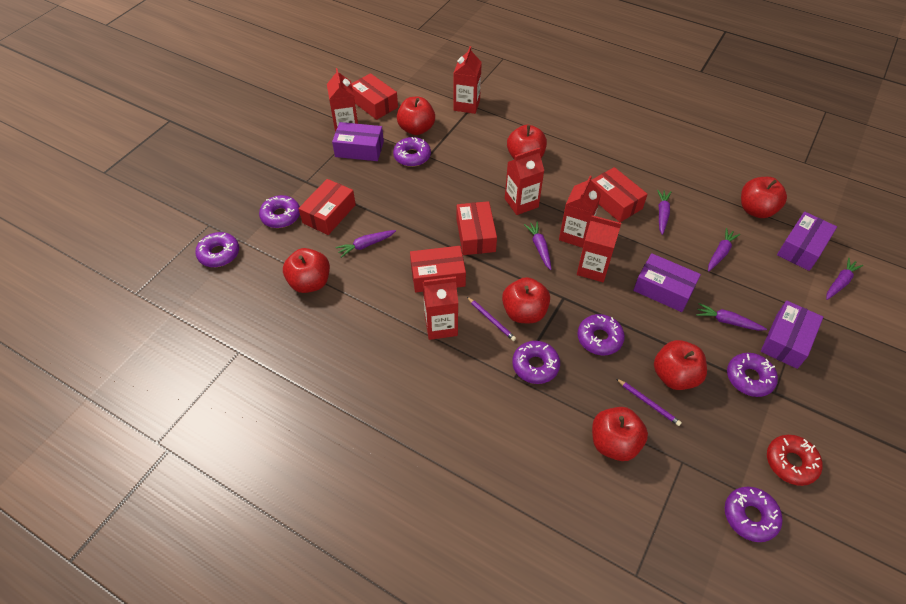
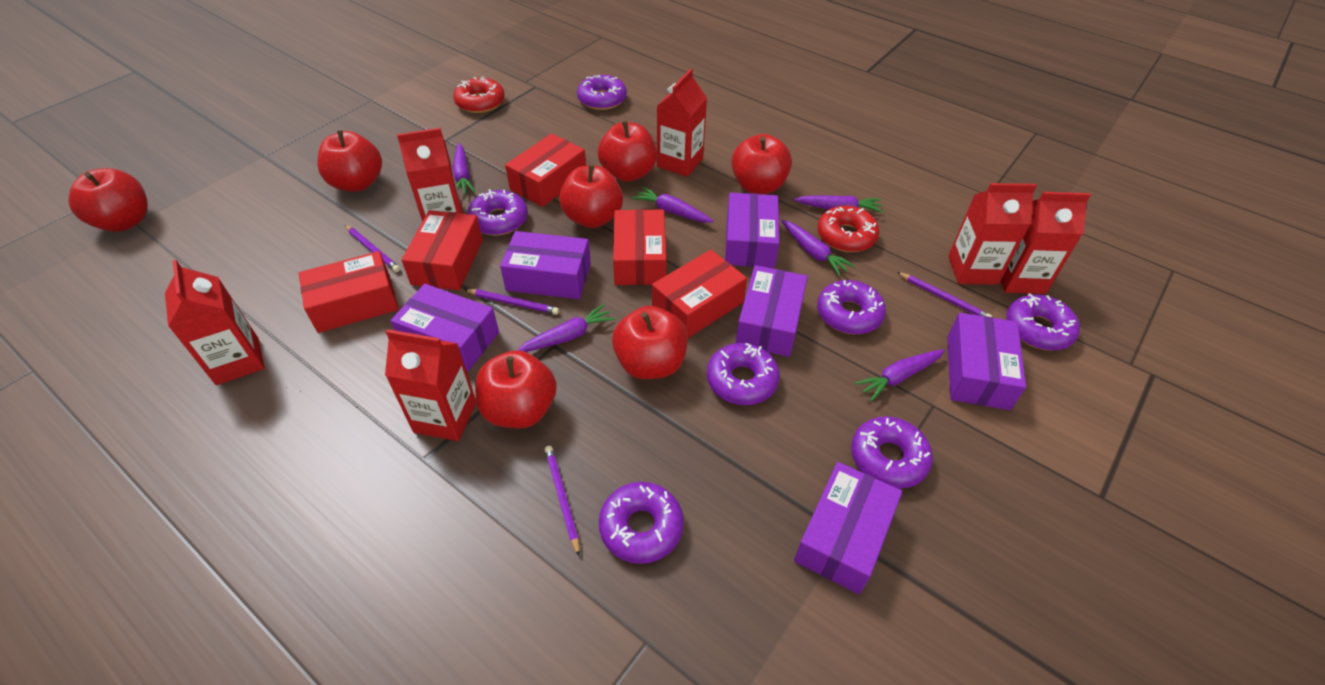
purple box: 4 -> 6
purple pencil: 2 -> 4
red donut: 1 -> 2

